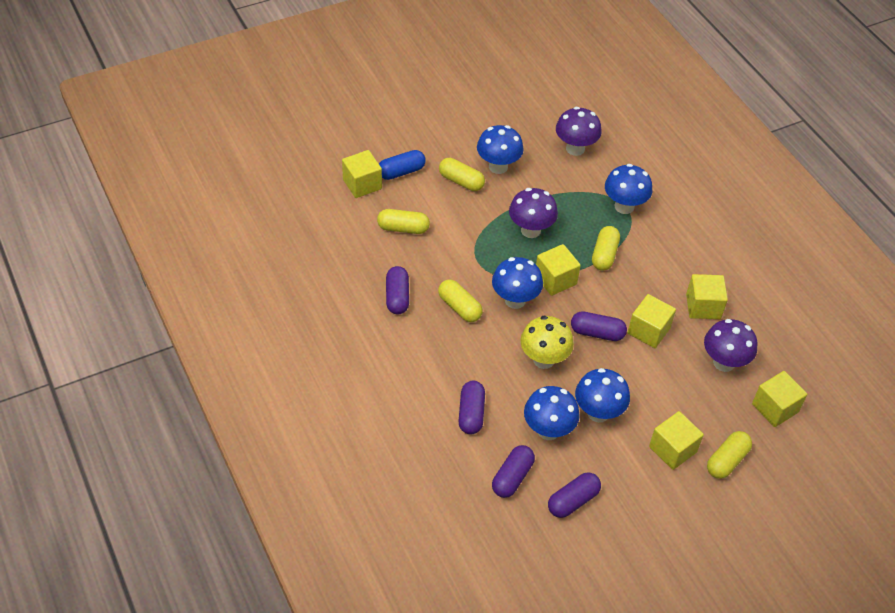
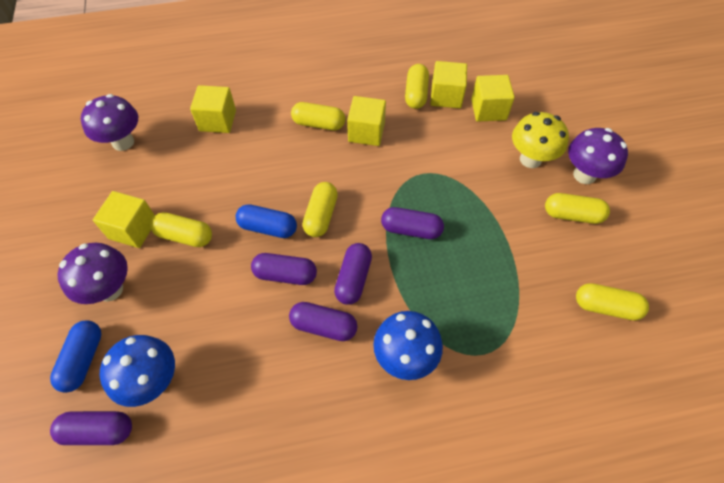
blue capsule: 1 -> 2
blue mushroom: 5 -> 2
yellow capsule: 5 -> 6
yellow cube: 6 -> 5

